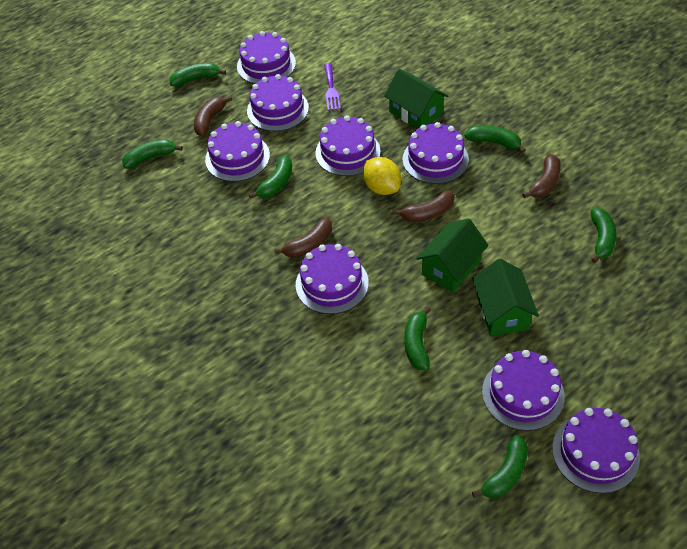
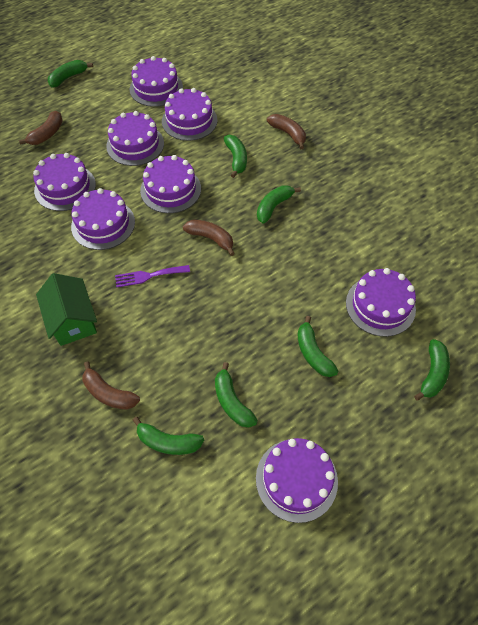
green house: 3 -> 1
yellow lemon: 1 -> 0

